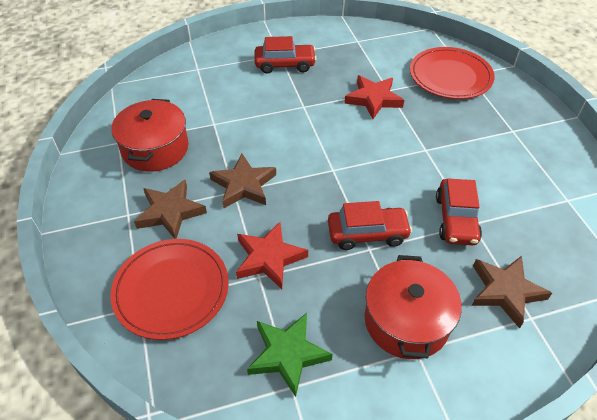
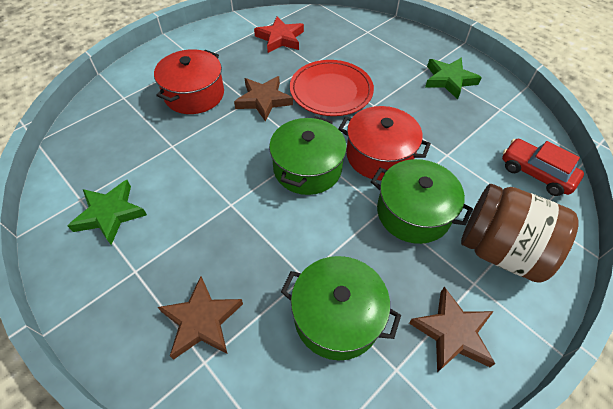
brown jar: 0 -> 1
green pot: 0 -> 3
green star: 1 -> 2
red car: 3 -> 1
red plate: 2 -> 1
red star: 2 -> 1

